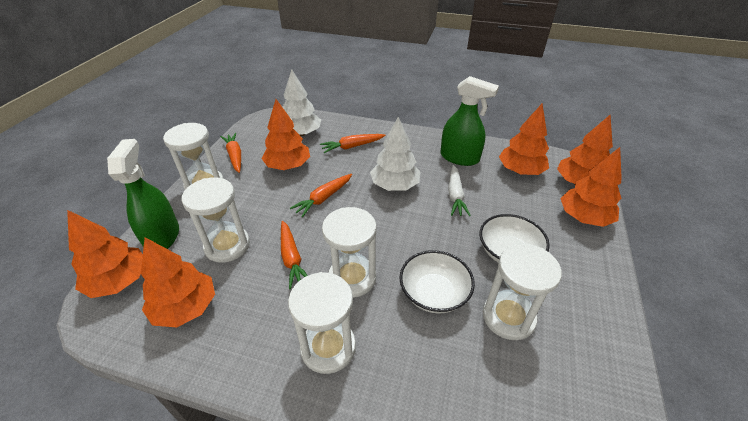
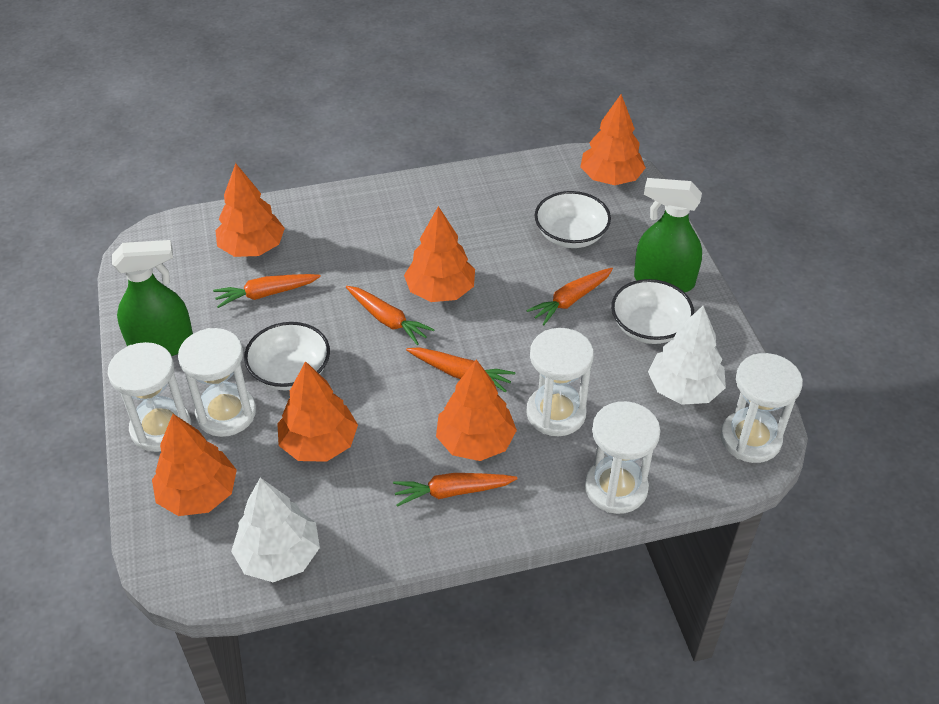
orange carrot: 4 -> 5
white bowl: 2 -> 3
white carrot: 1 -> 0

